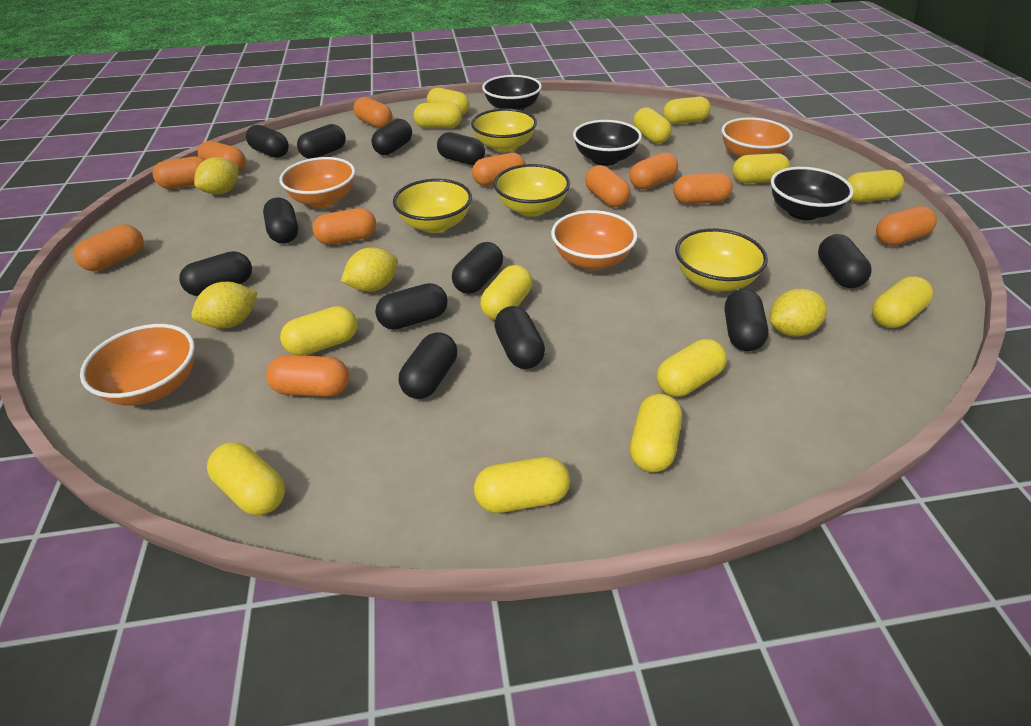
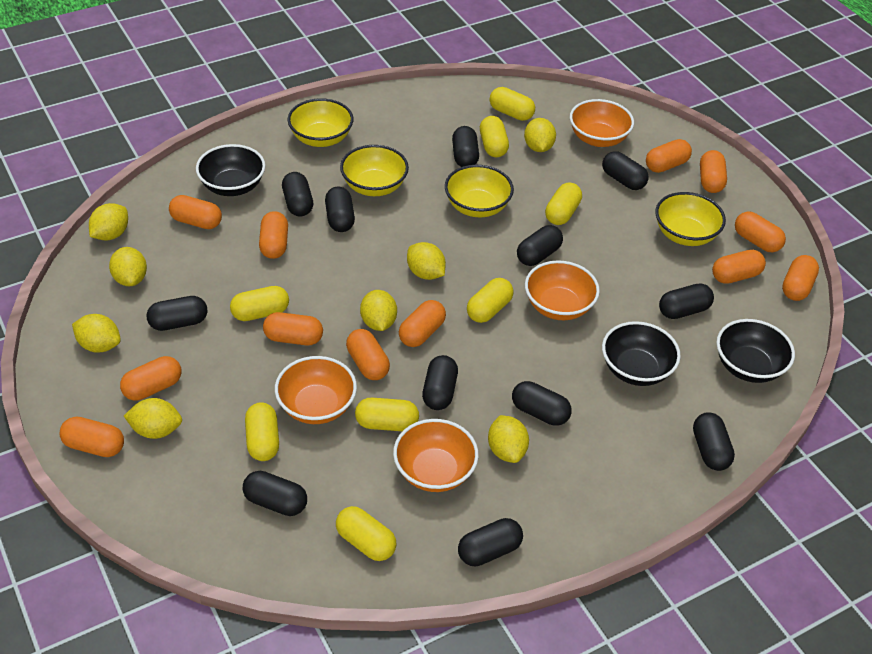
orange capsule: 11 -> 12
yellow capsule: 13 -> 8
yellow lemon: 4 -> 8

